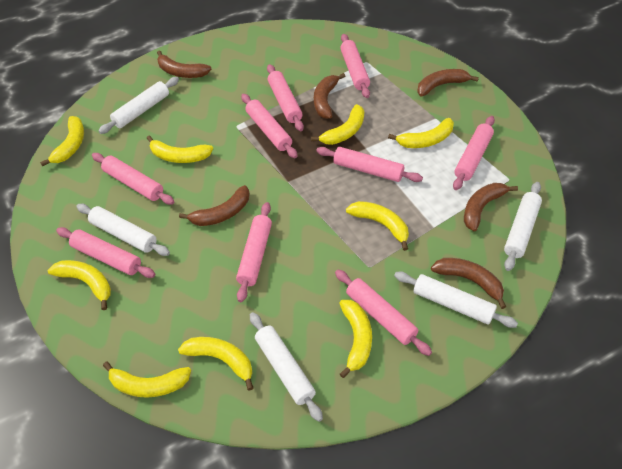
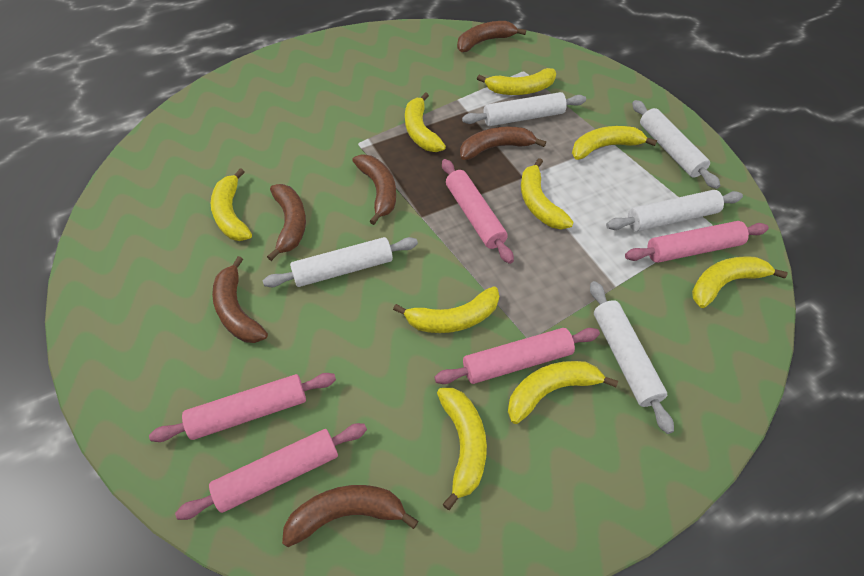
pink rolling pin: 9 -> 5

